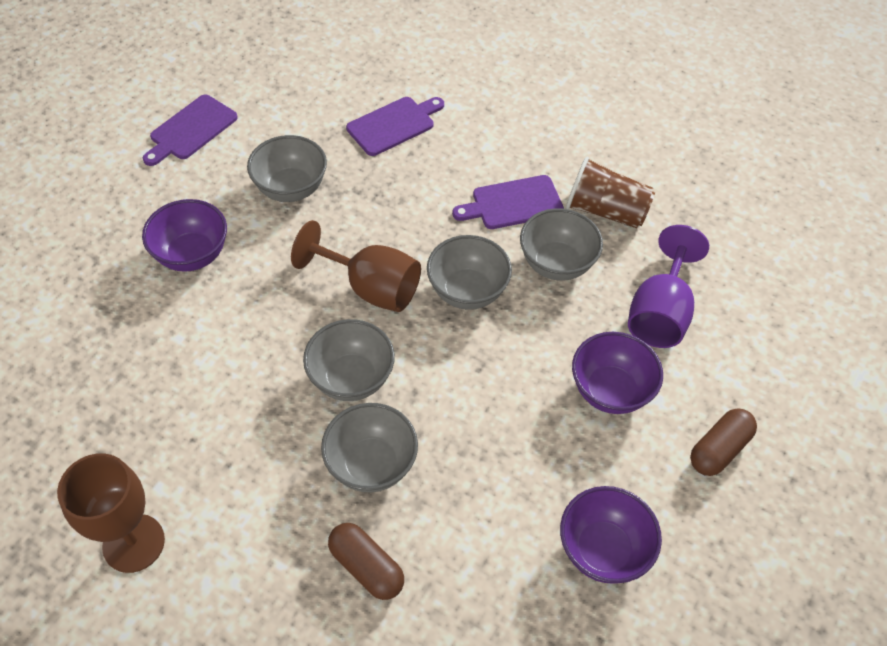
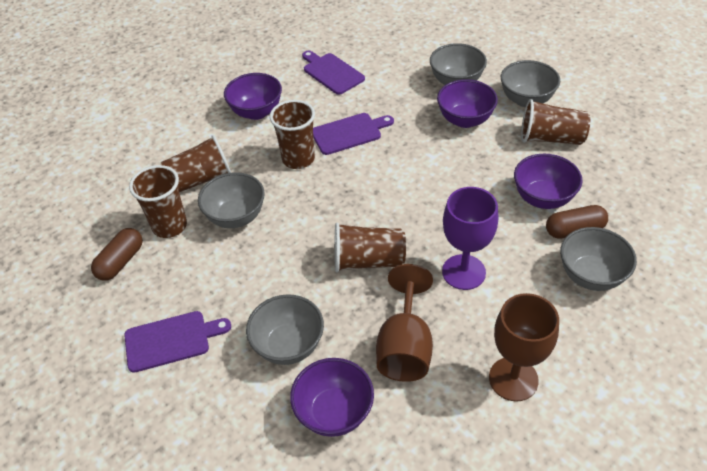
brown cup: 1 -> 5
purple bowl: 3 -> 4

